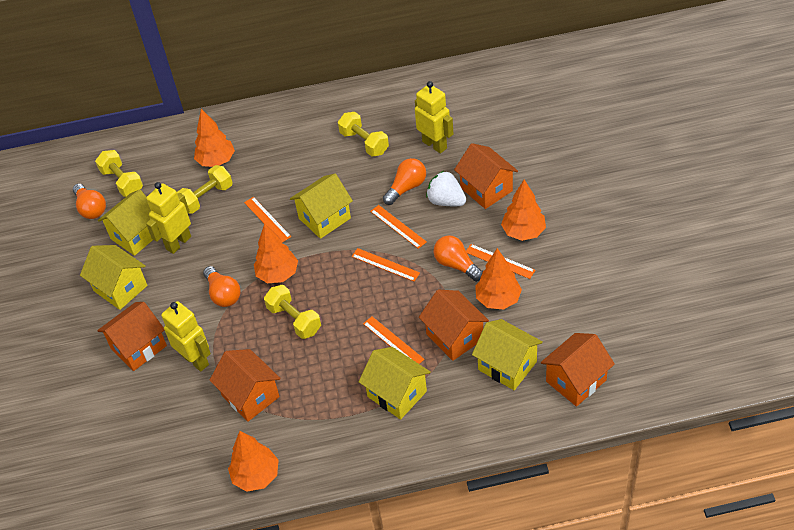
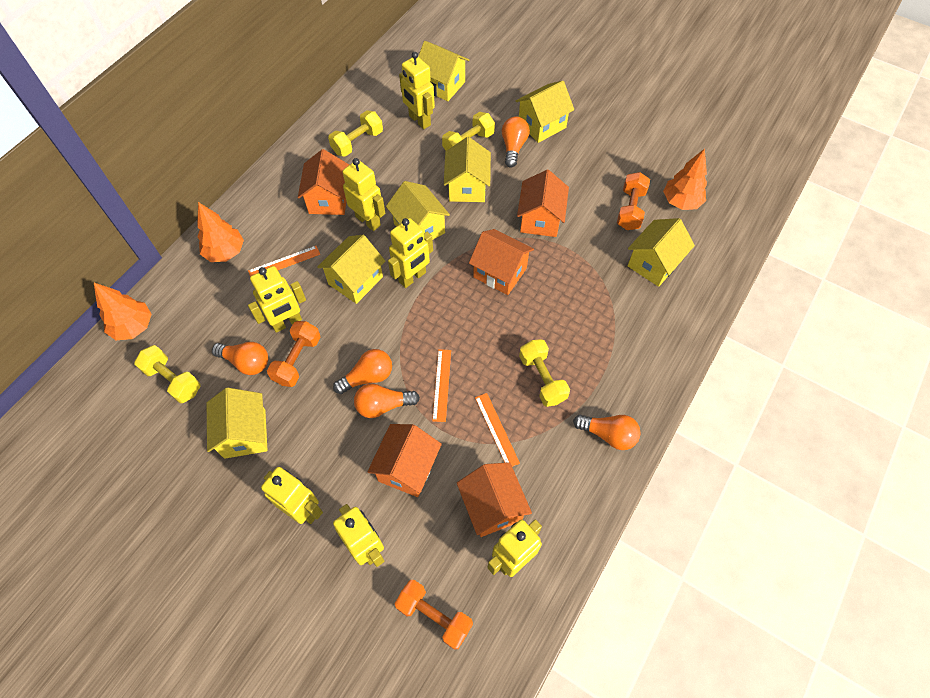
orange dumbbell: 0 -> 3
orange light bulb: 4 -> 5
orange ruler: 5 -> 3
orange tree: 5 -> 3
white strawberry: 1 -> 0
yellow house: 5 -> 7
yellow robot: 3 -> 7

